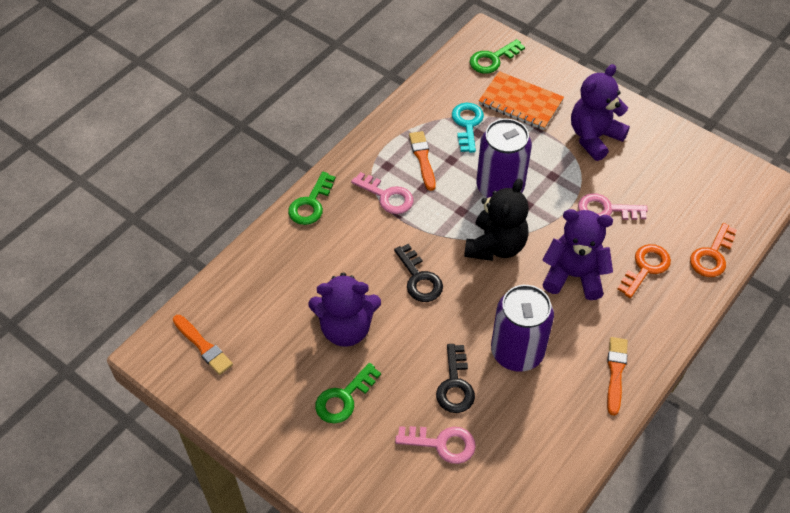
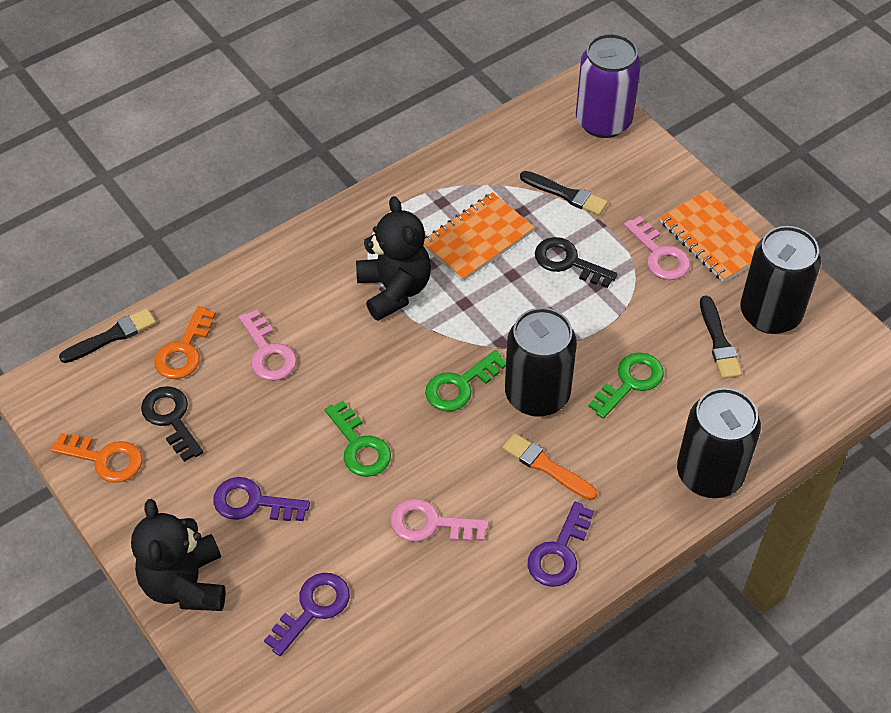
black brush: 0 -> 3
black can: 0 -> 3
black teddy bear: 1 -> 2
orange brush: 3 -> 1
orange notebook: 1 -> 2
purple can: 2 -> 1
purple key: 0 -> 3
purple teddy bear: 3 -> 0
turquoise key: 1 -> 0

